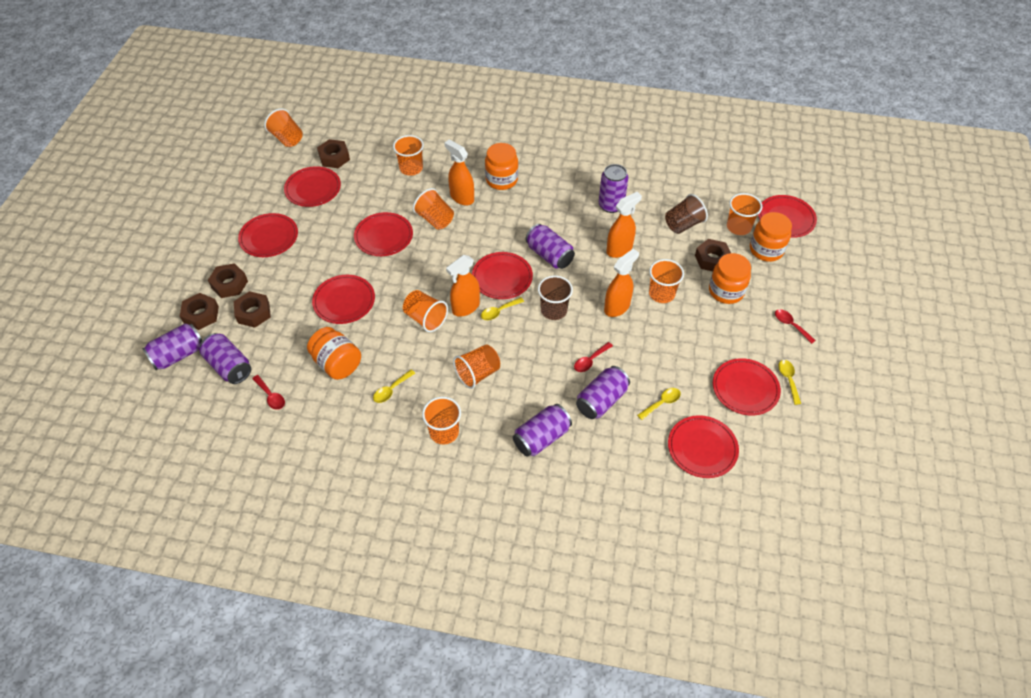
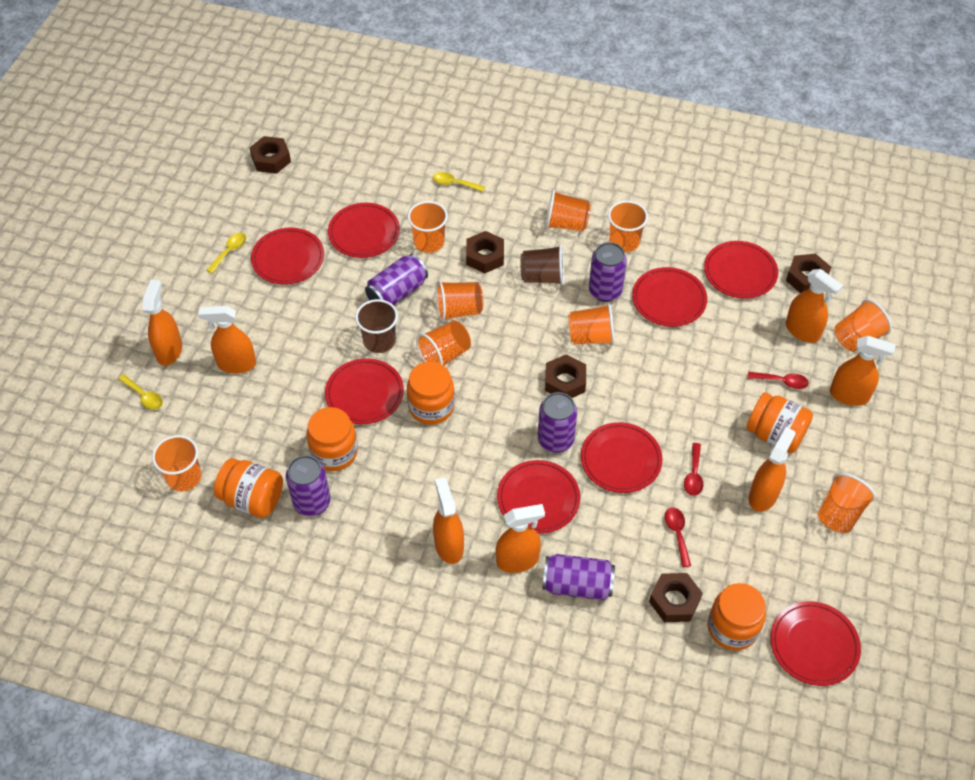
orange cup: 8 -> 9
orange jar: 4 -> 5
orange spray bottle: 4 -> 7
purple can: 6 -> 5
yellow spoon: 4 -> 3

